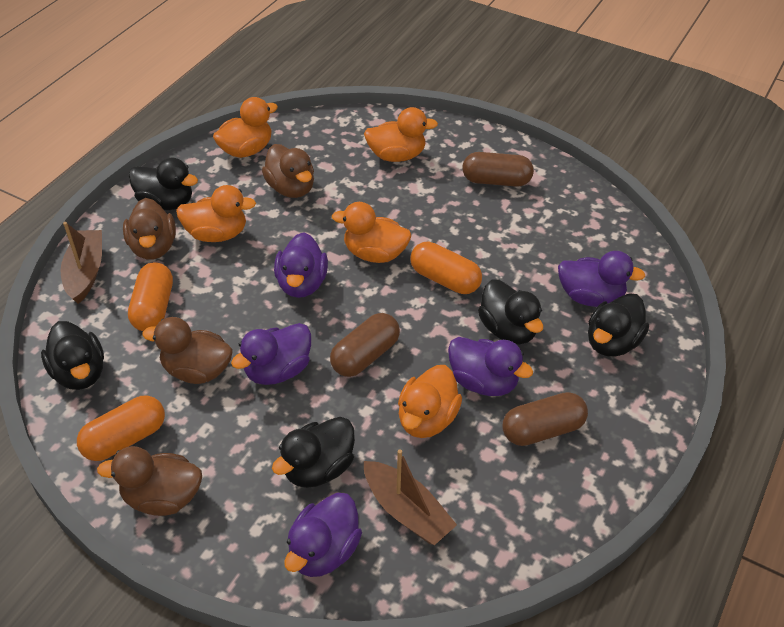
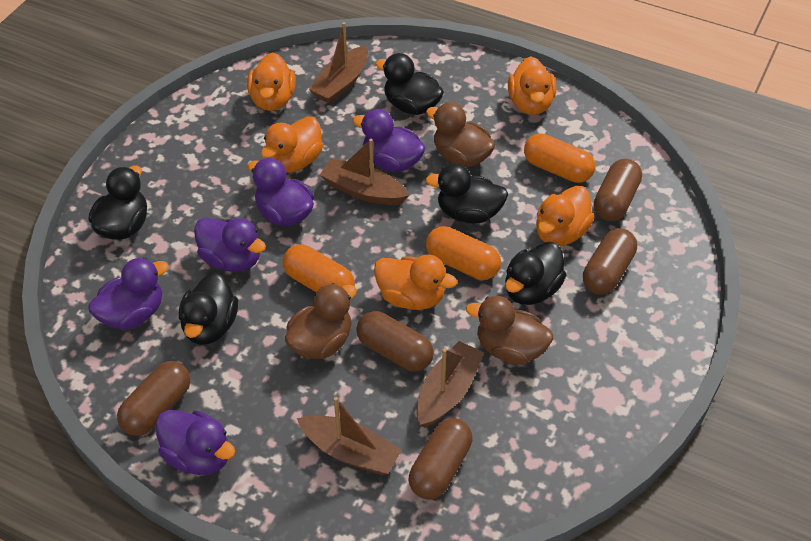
brown boat: 2 -> 4
brown capsule: 3 -> 5
brown duck: 4 -> 3

